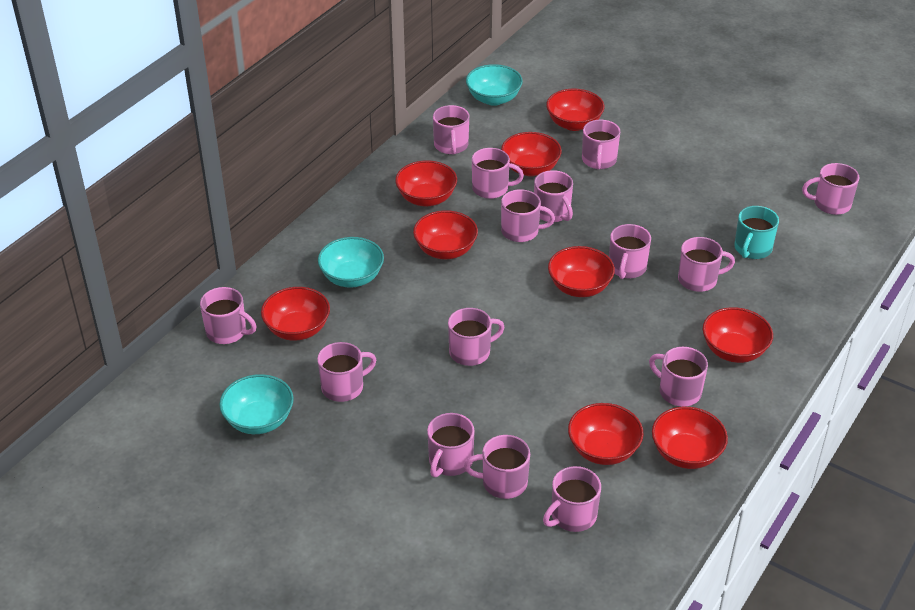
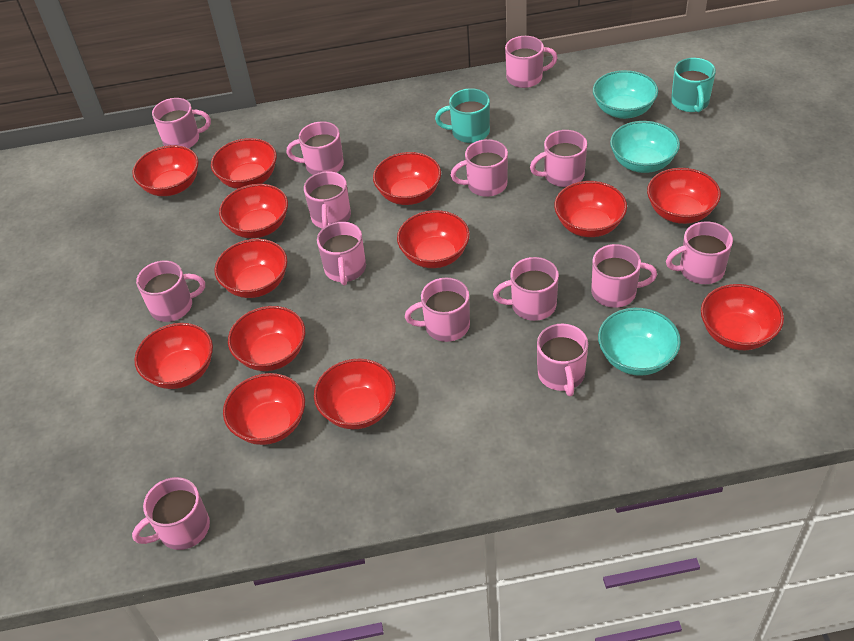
pink mug: 15 -> 14
red bowl: 9 -> 13
turquoise mug: 1 -> 2

